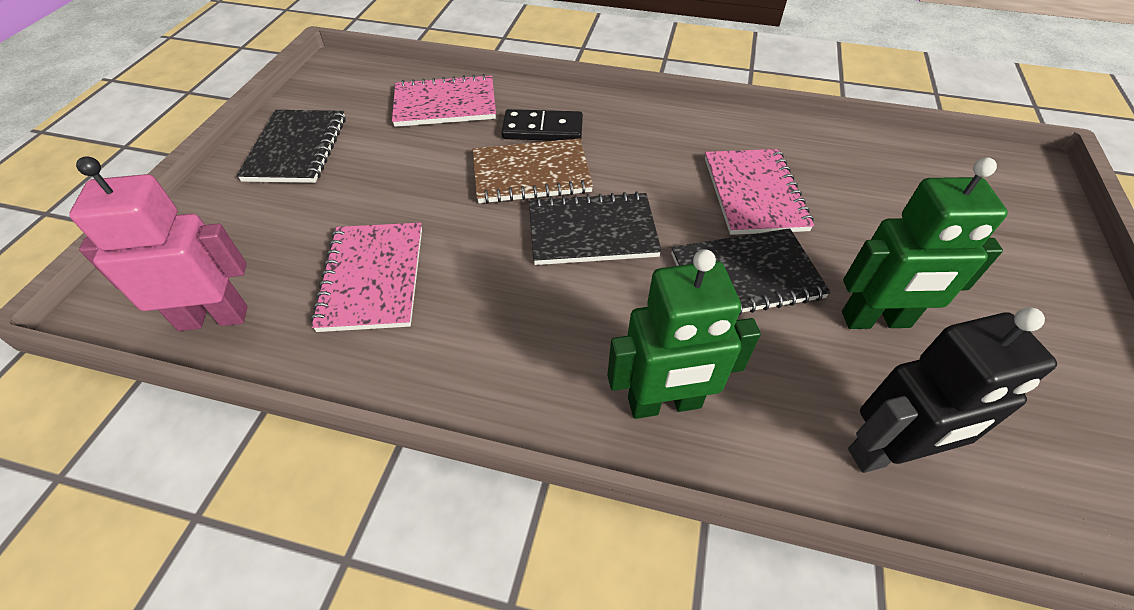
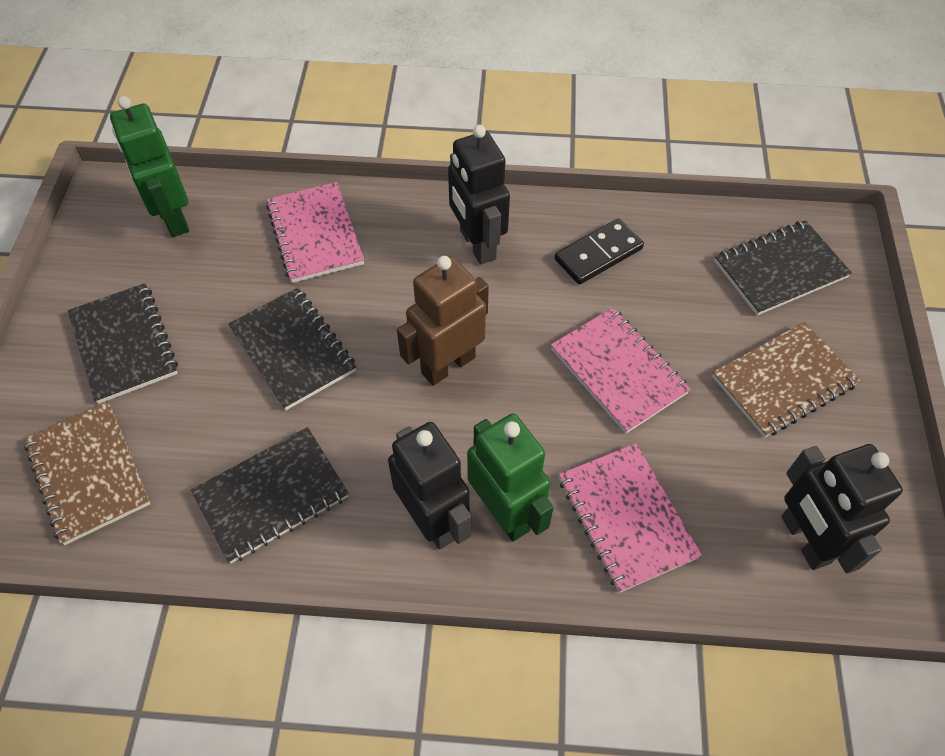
black notebook: 3 -> 4
black robot: 1 -> 3
brown notebook: 1 -> 2
brown robot: 0 -> 1
pink robot: 1 -> 0

